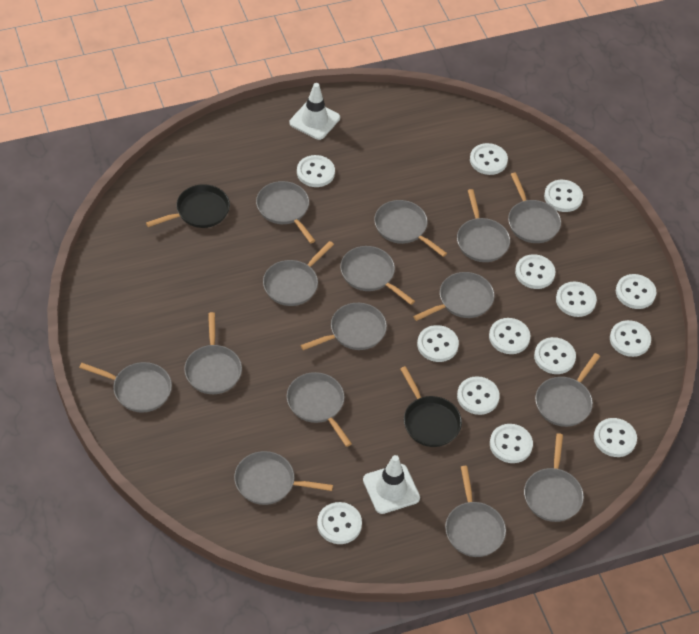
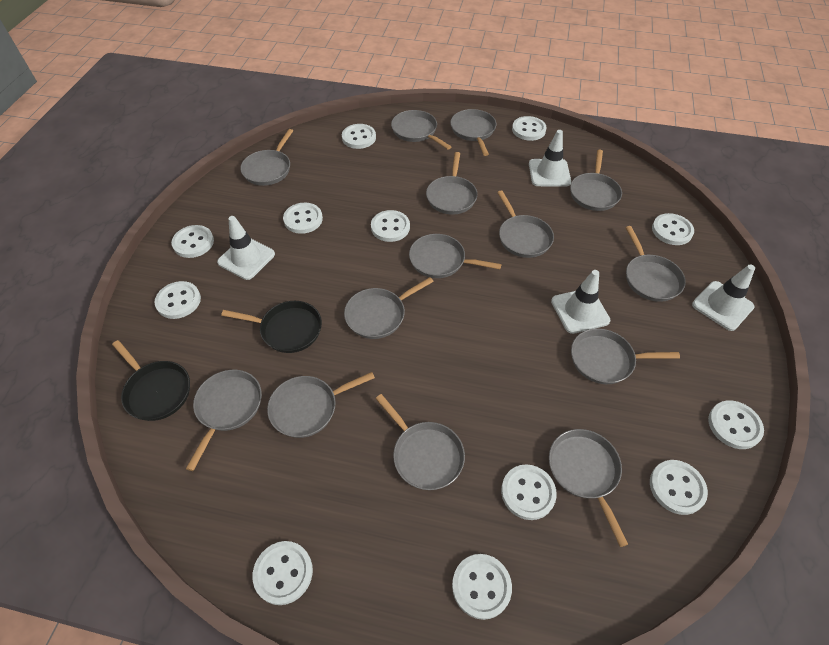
grey pan: 15 -> 14
white button: 14 -> 12
white traffic cone: 2 -> 4

